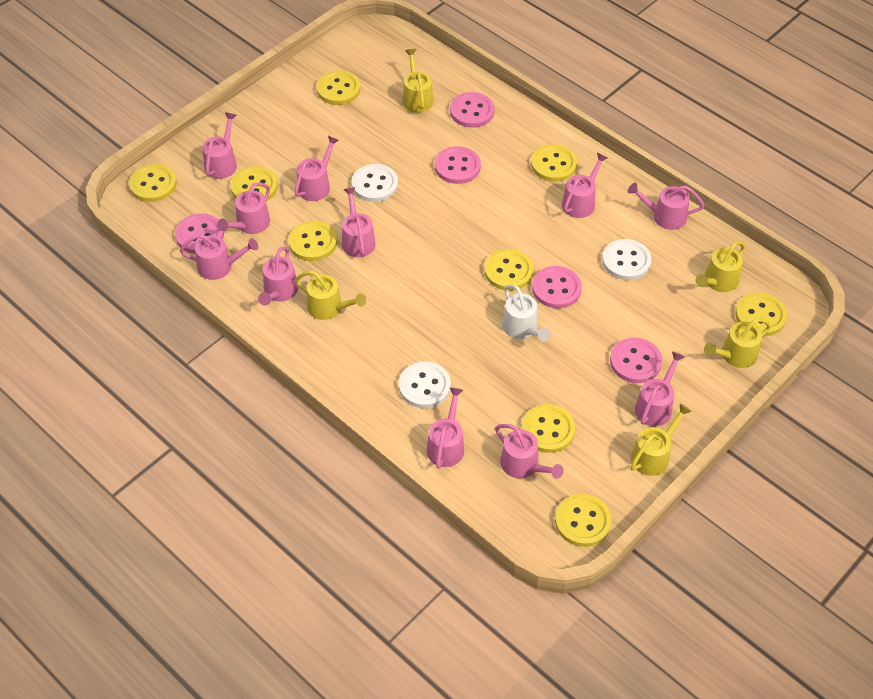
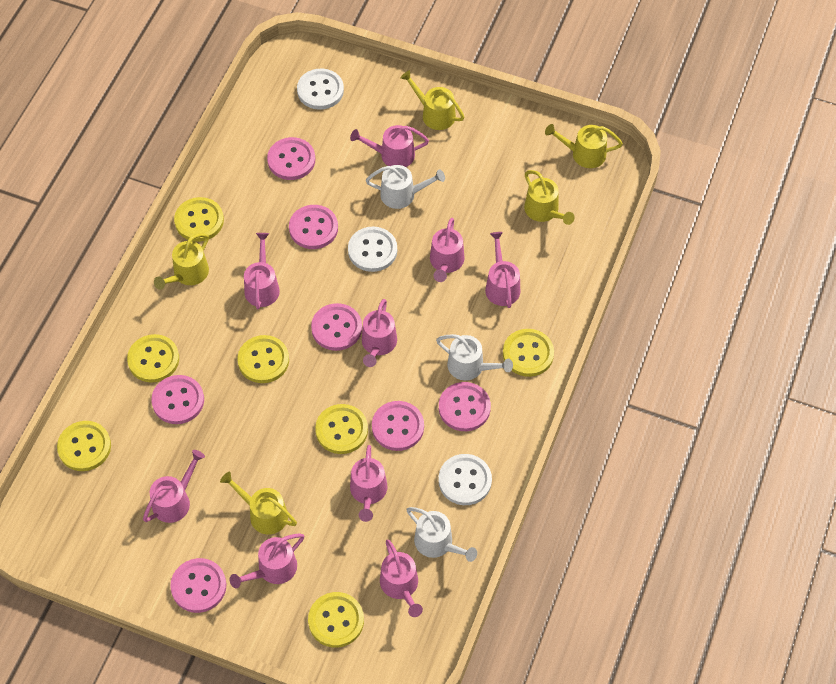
pink button: 5 -> 7
pink watering can: 11 -> 9
white watering can: 1 -> 3
yellow button: 9 -> 7

